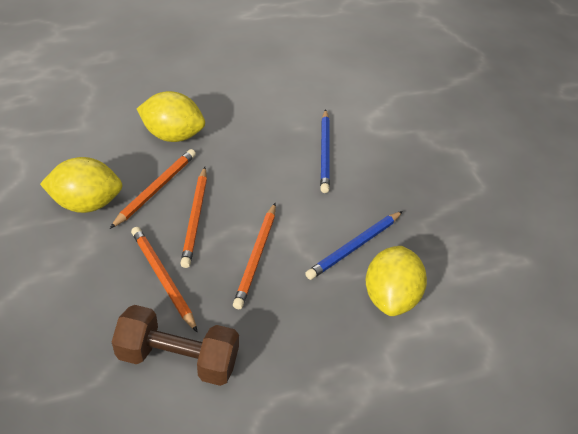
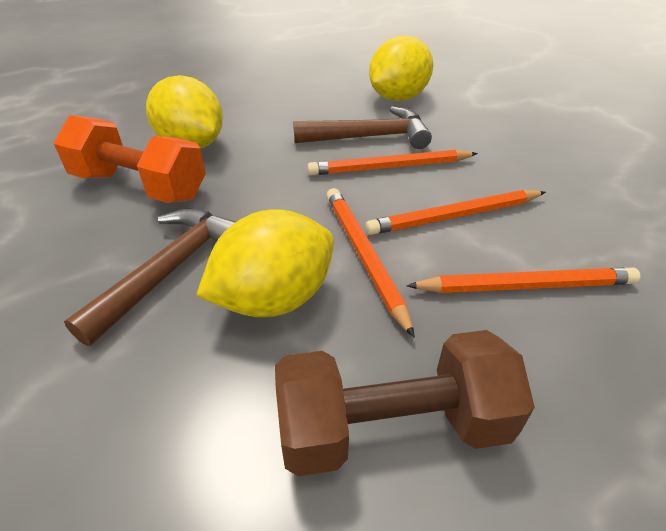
blue pencil: 2 -> 0
brown hammer: 0 -> 2
orange dumbbell: 0 -> 1

